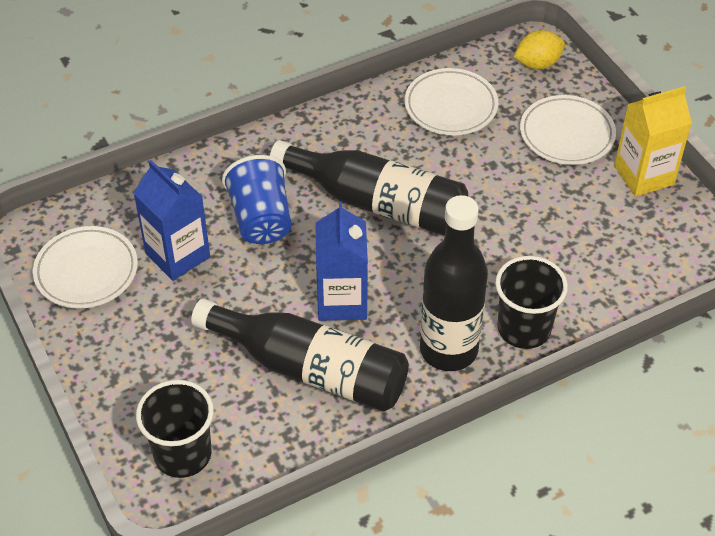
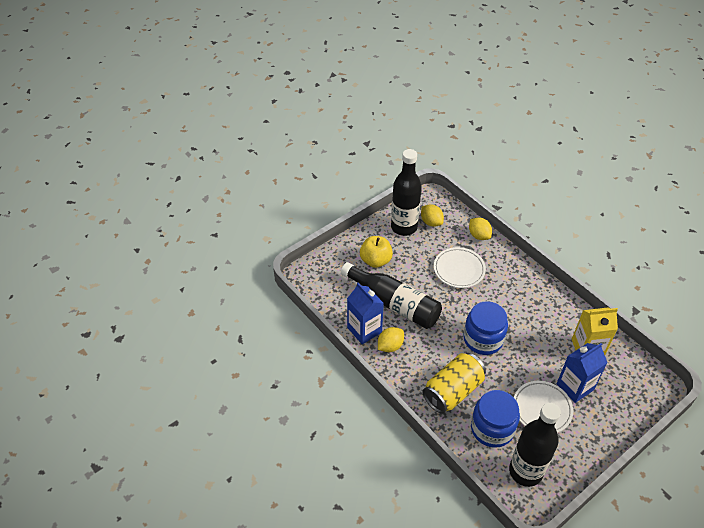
black cup: 2 -> 0
blue cup: 1 -> 0
blue jar: 0 -> 2
white plate: 3 -> 2
yellow apple: 0 -> 1
yellow can: 0 -> 1
yellow lemon: 1 -> 3

